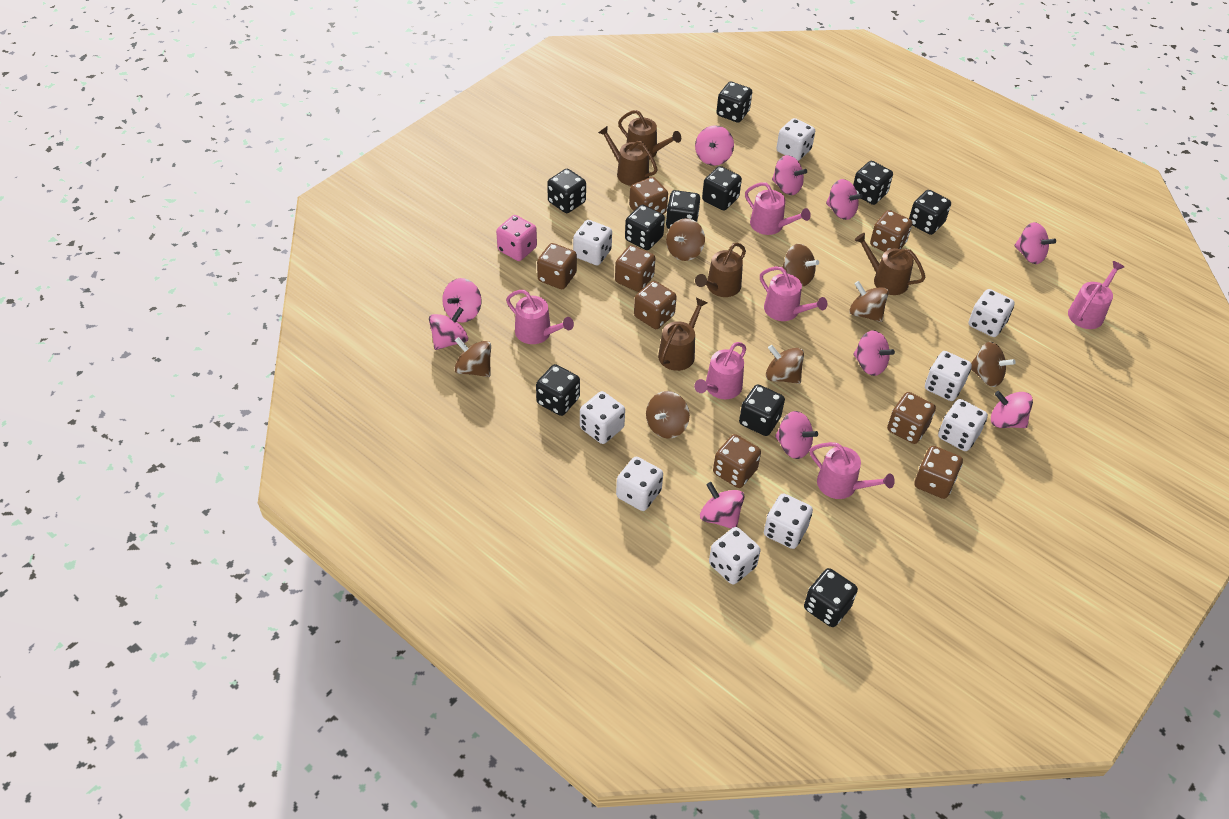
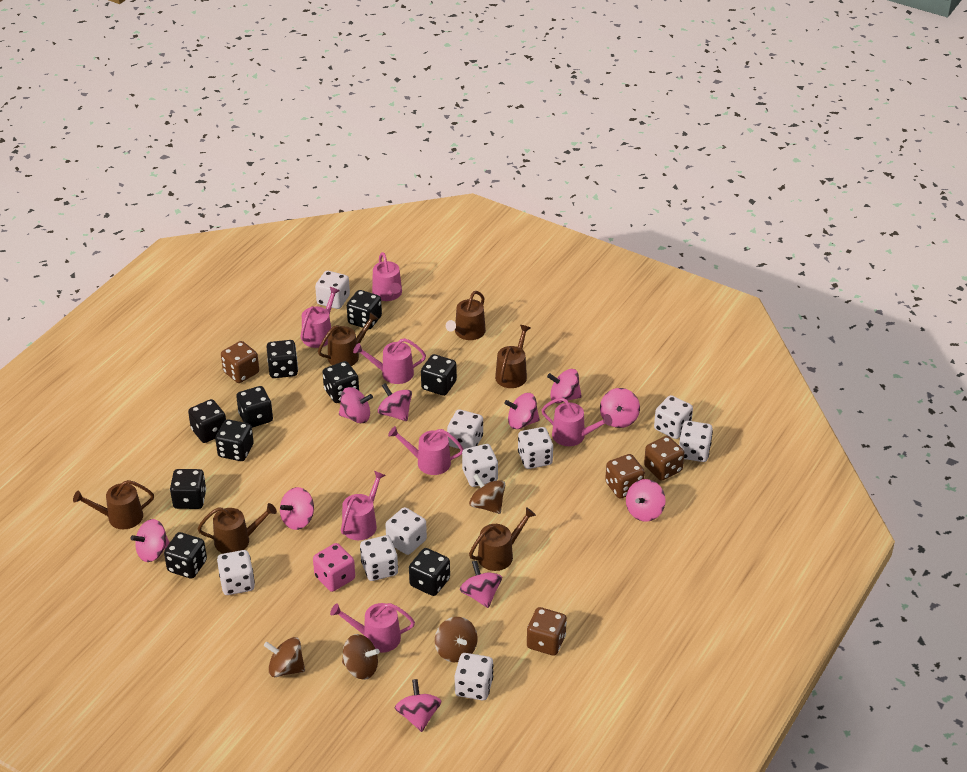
brown dice: 8 -> 4
brown spinning top: 7 -> 4
brown watering can: 5 -> 6
pink watering can: 6 -> 7
white dice: 9 -> 10

